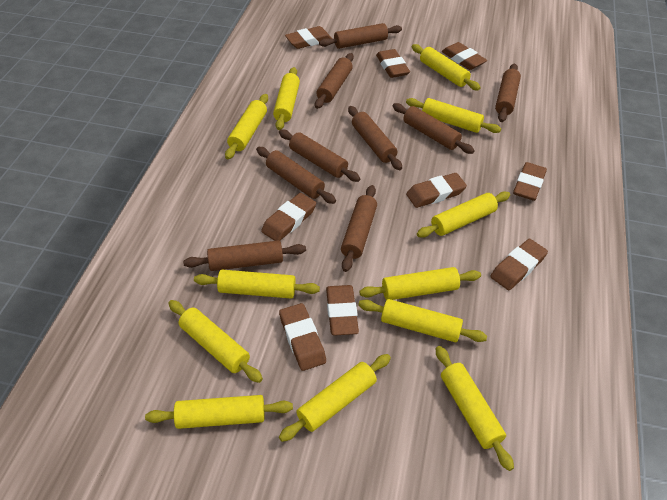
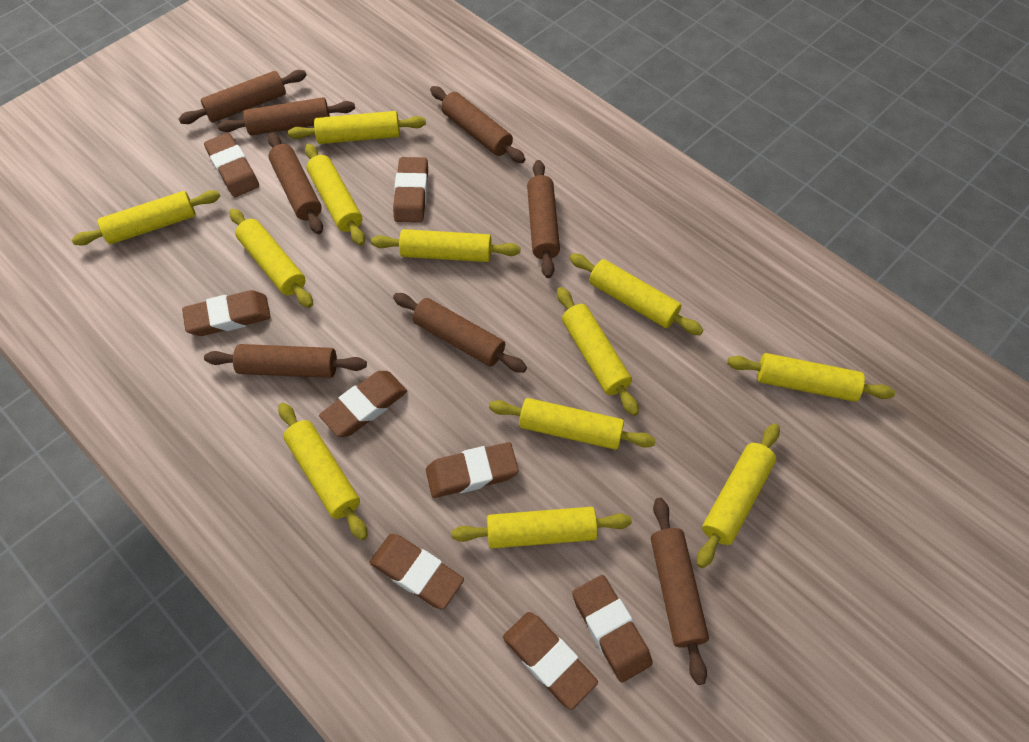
brown eraser: 9 -> 8
brown rolling pin: 9 -> 8

